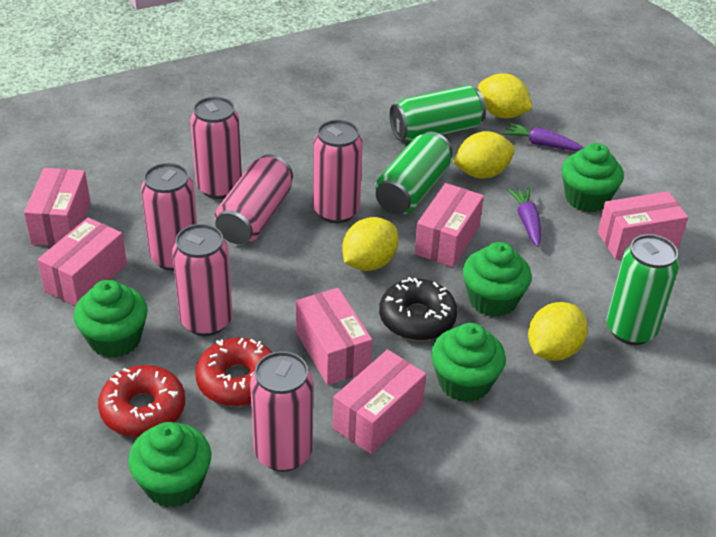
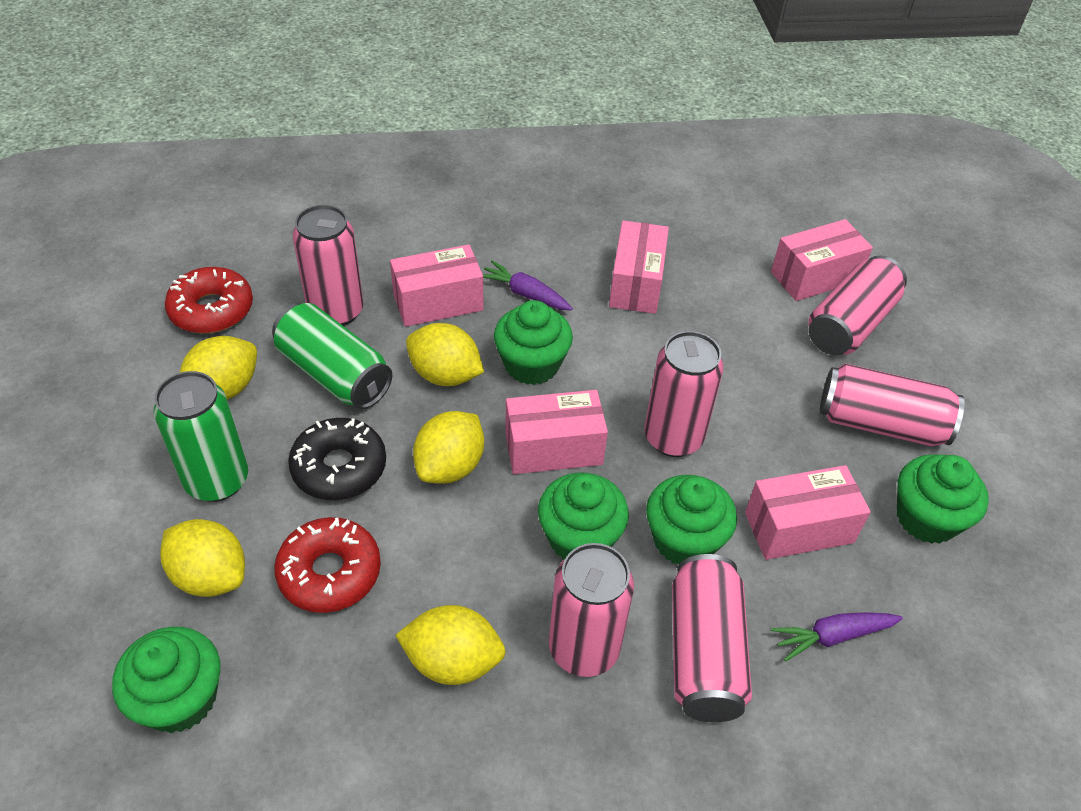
green can: 3 -> 2
pink box: 6 -> 5
yellow lemon: 4 -> 5

